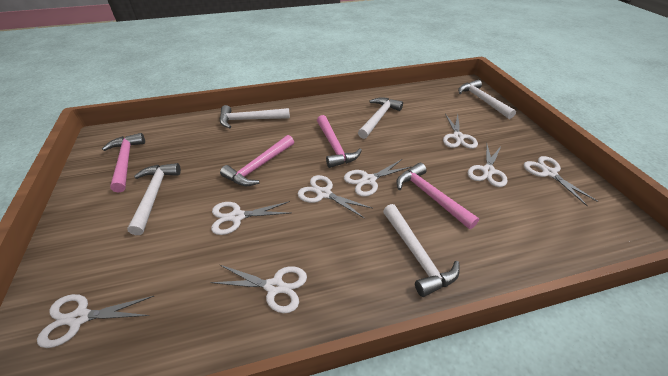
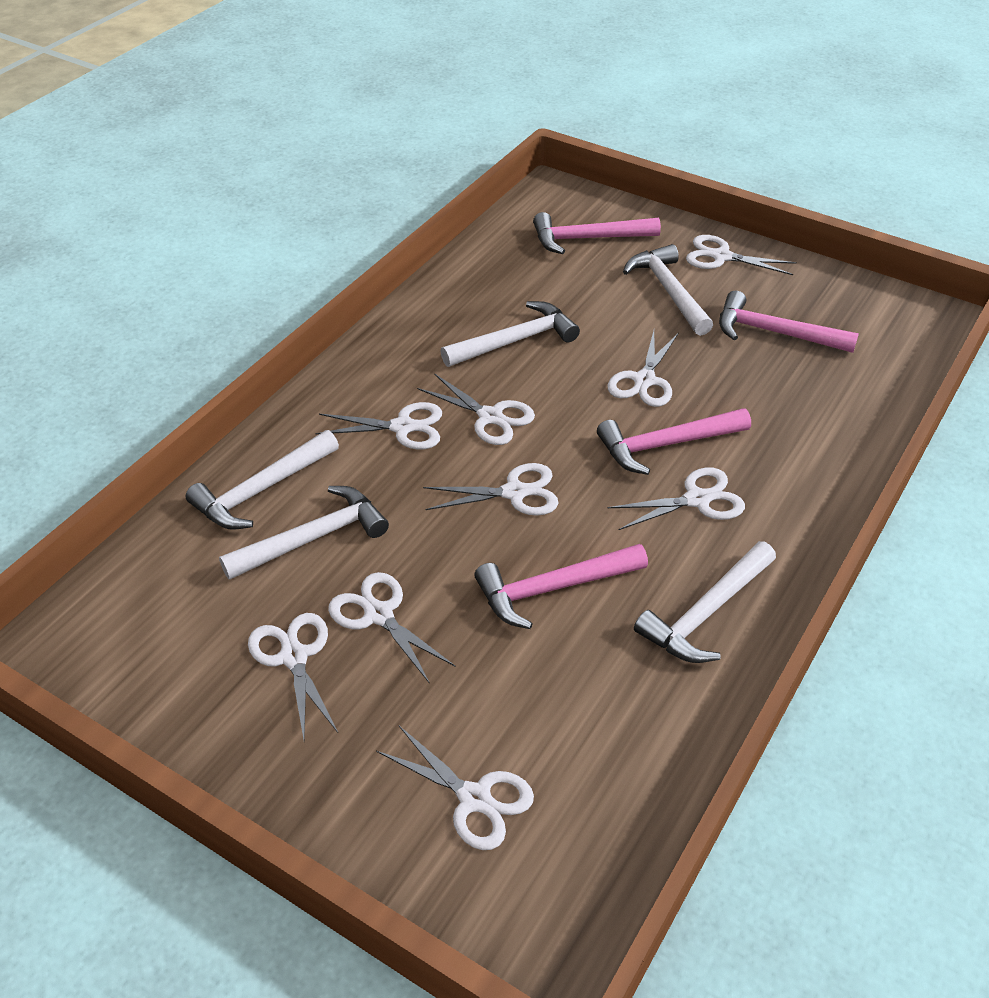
white scissors: 8 -> 9

